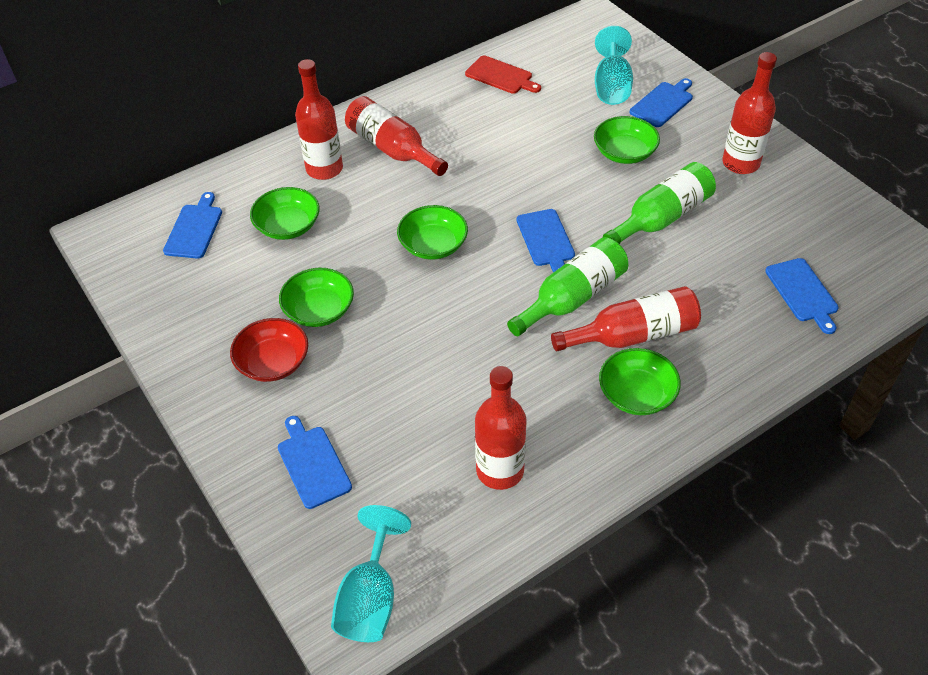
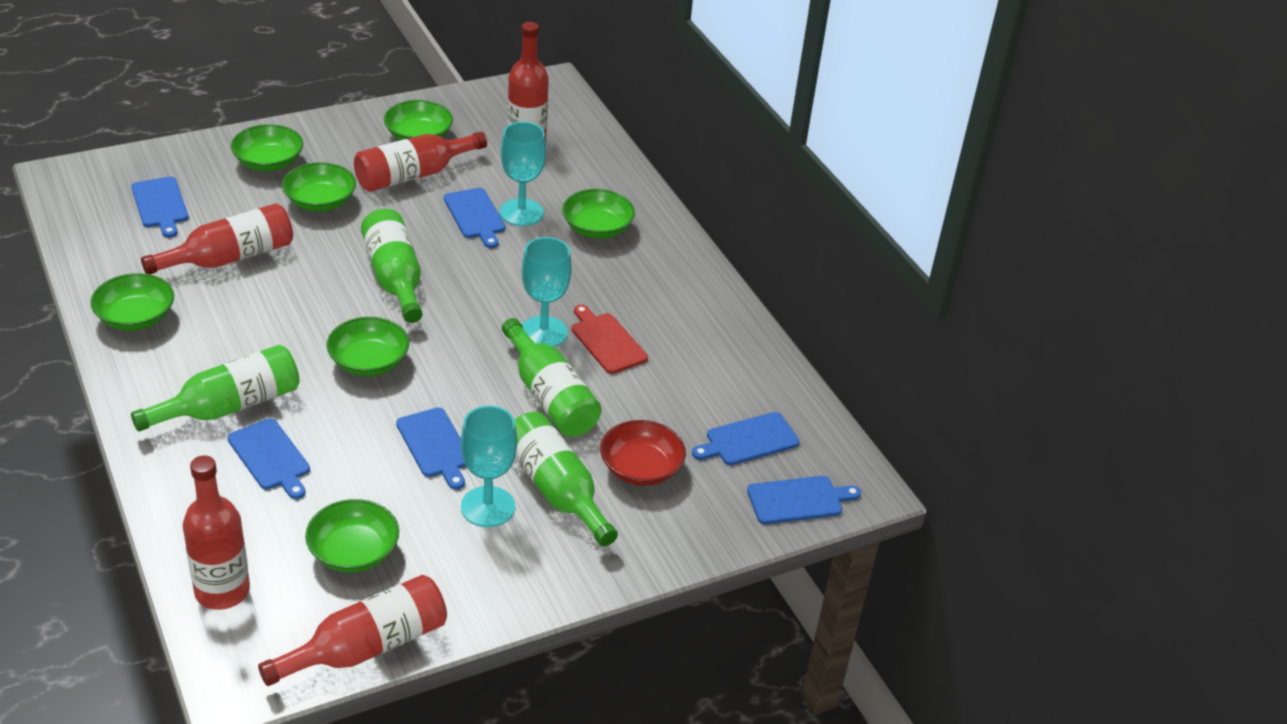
blue cutting board: 5 -> 6
green bottle: 2 -> 4
green bowl: 5 -> 7
turquoise goblet: 2 -> 3

